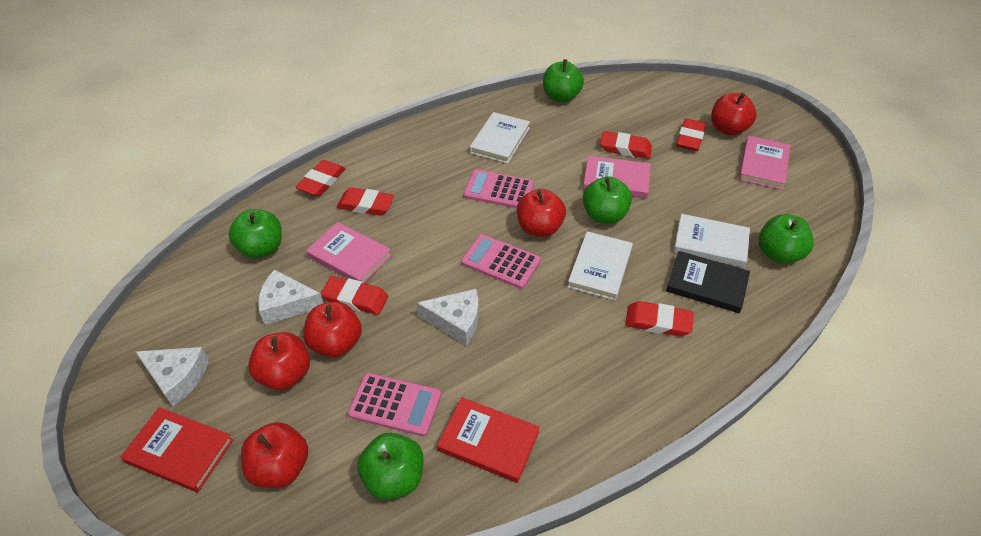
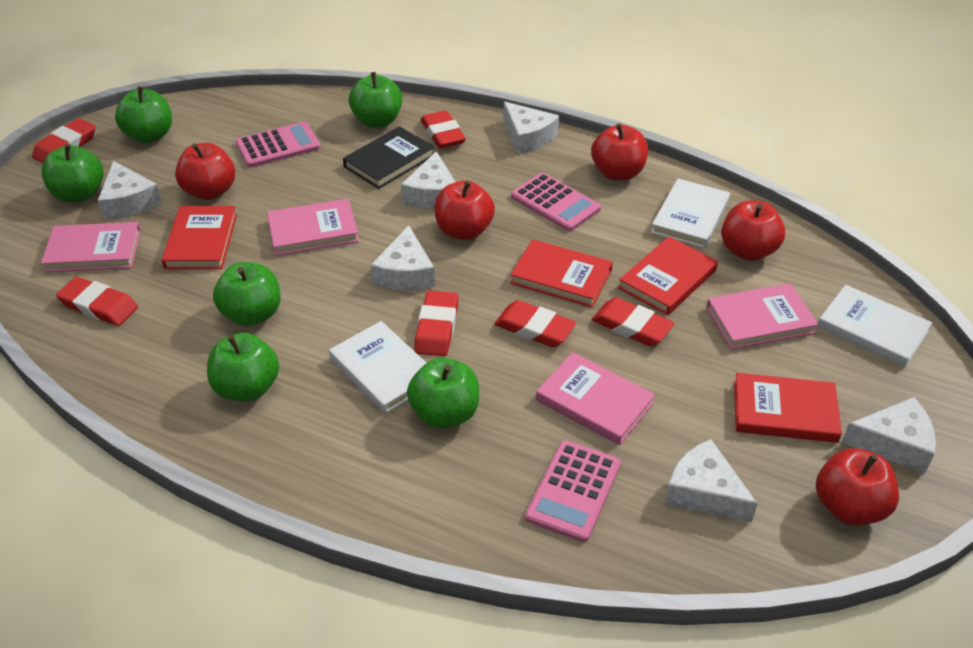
green apple: 5 -> 6
pink book: 3 -> 4
red book: 2 -> 4
white cheese: 3 -> 6

